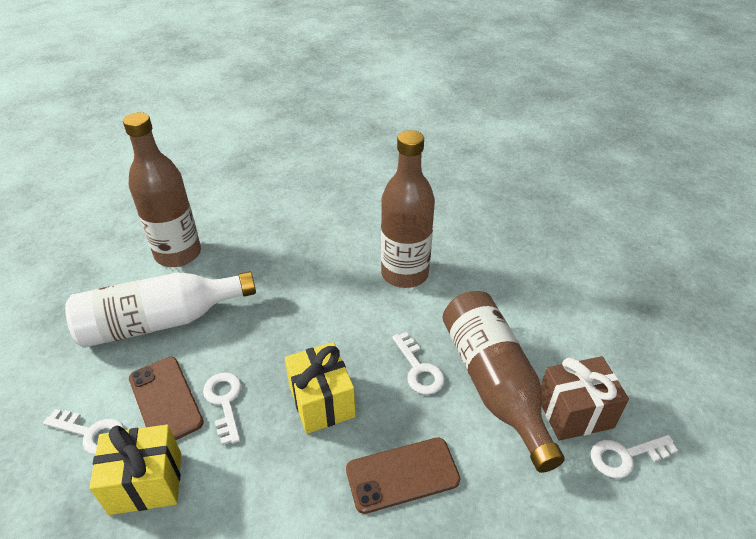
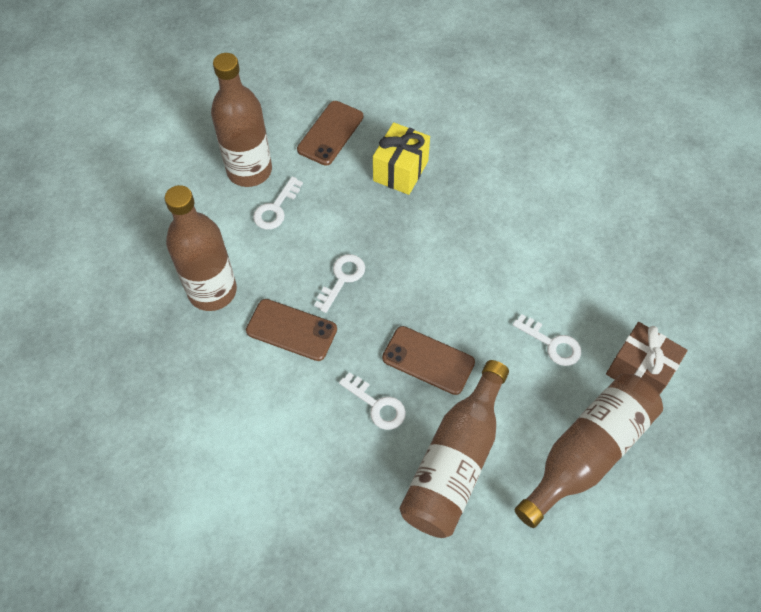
brown bottle: 3 -> 4
brown phone: 2 -> 3
white bottle: 1 -> 0
yellow gift: 2 -> 1

